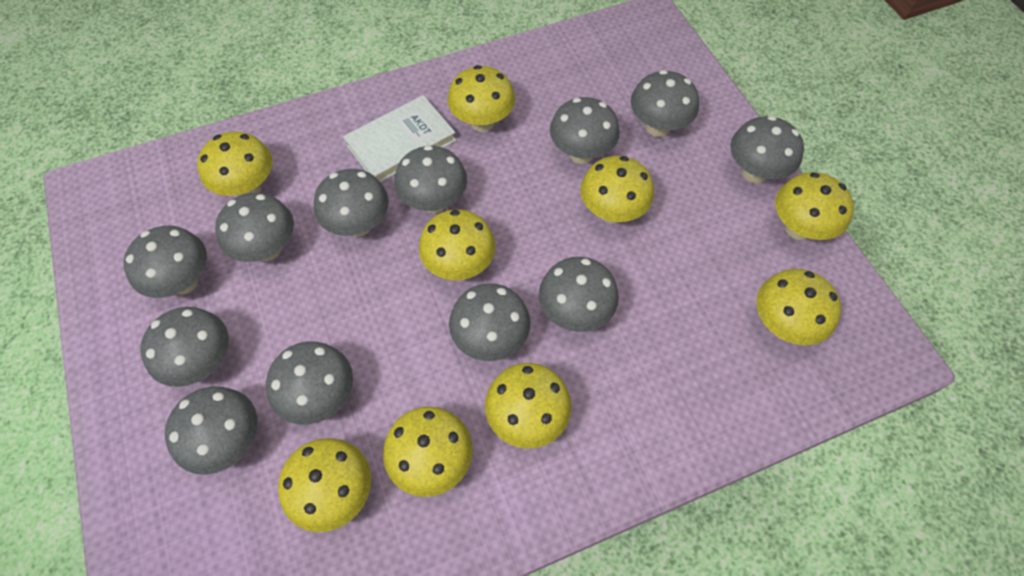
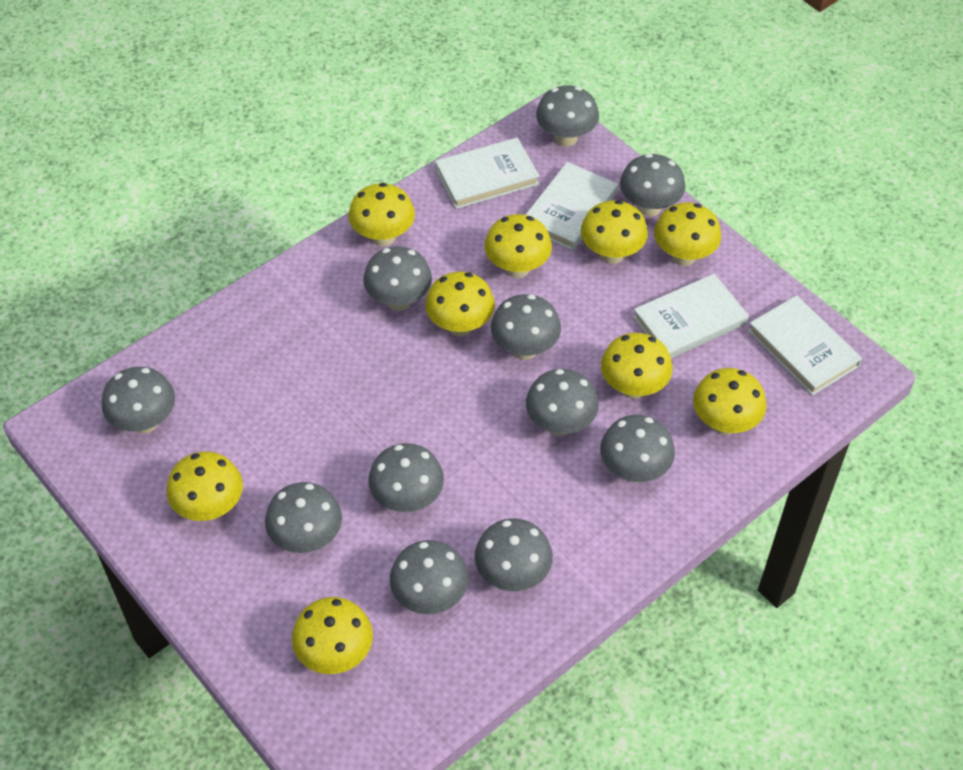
grey mushroom: 12 -> 11
white book: 1 -> 4

